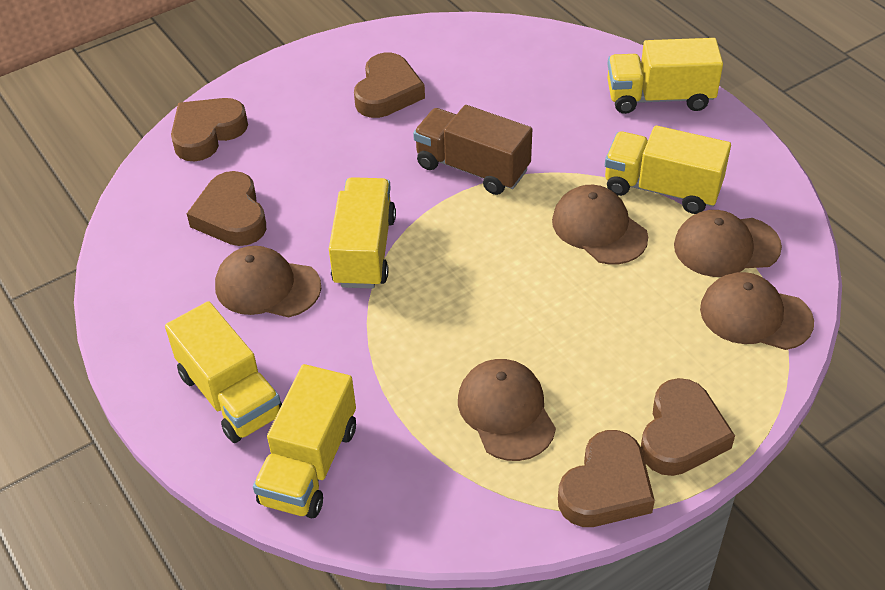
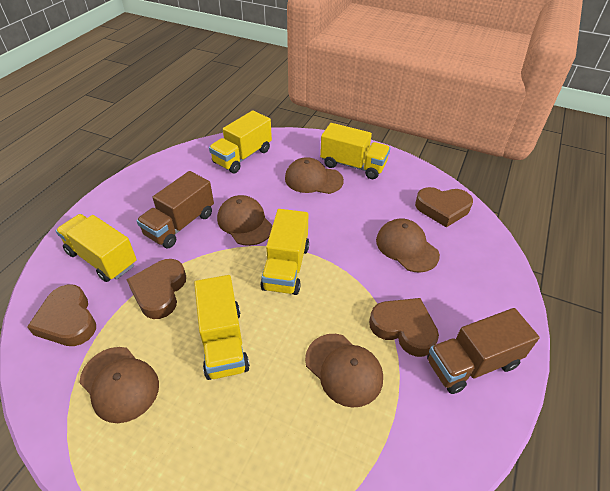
brown heart: 5 -> 4
brown truck: 1 -> 2

